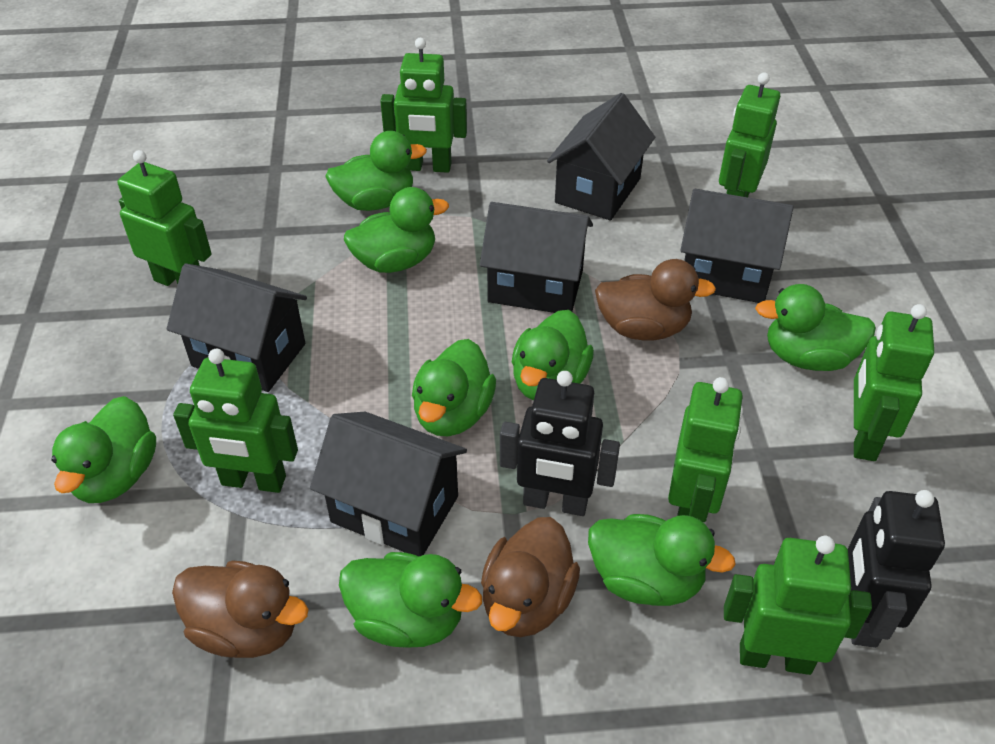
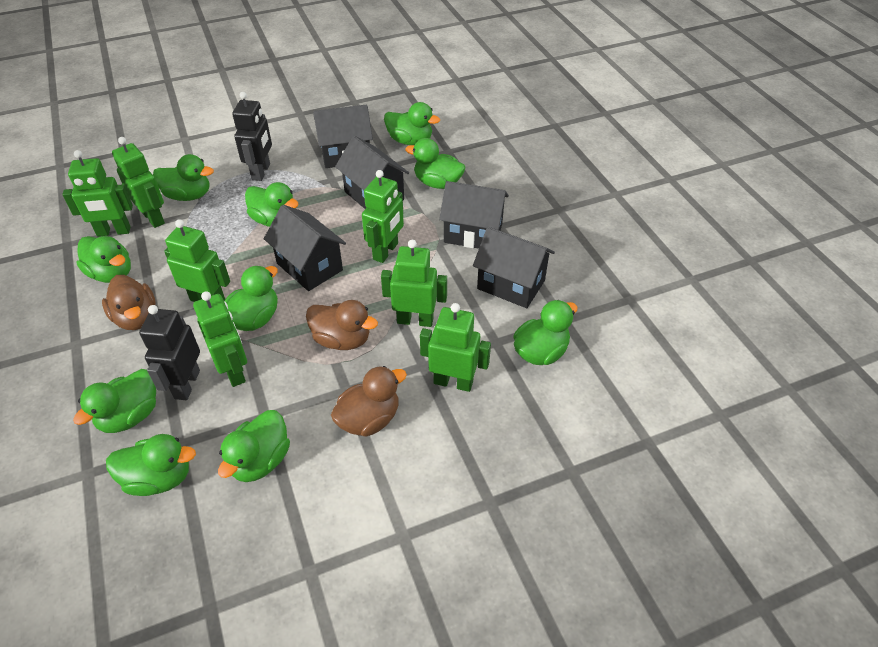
green duck: 8 -> 10

